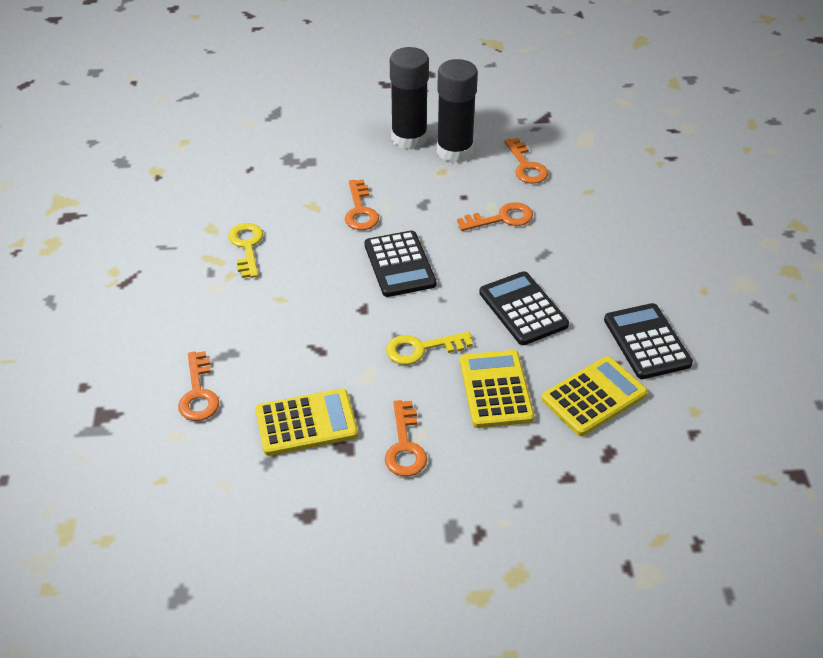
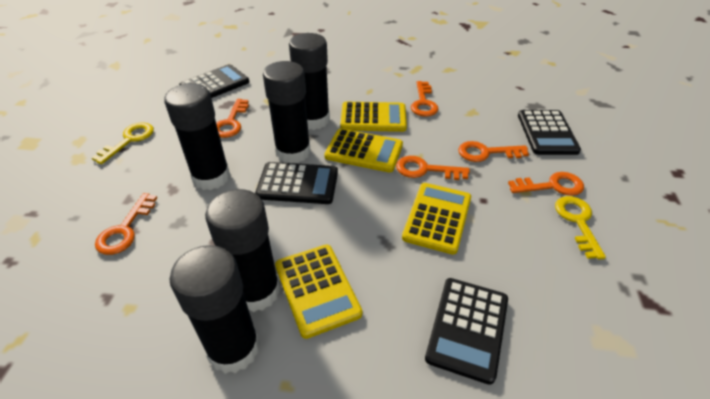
black calculator: 3 -> 4
black glue stick: 2 -> 5
orange key: 5 -> 6
yellow calculator: 3 -> 4

